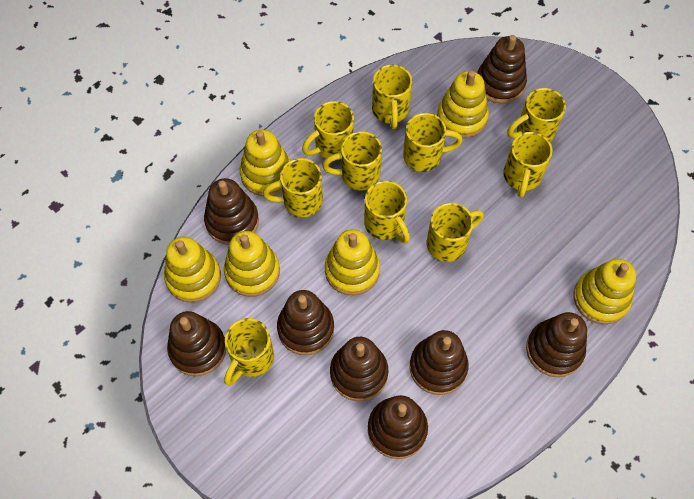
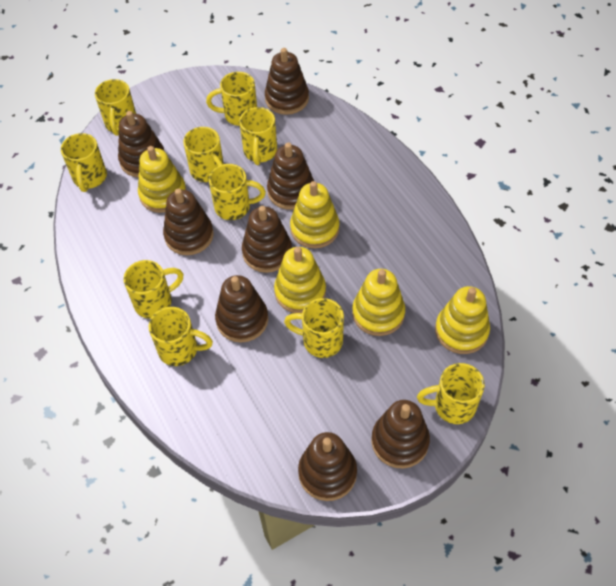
yellow stacking toy: 6 -> 5

